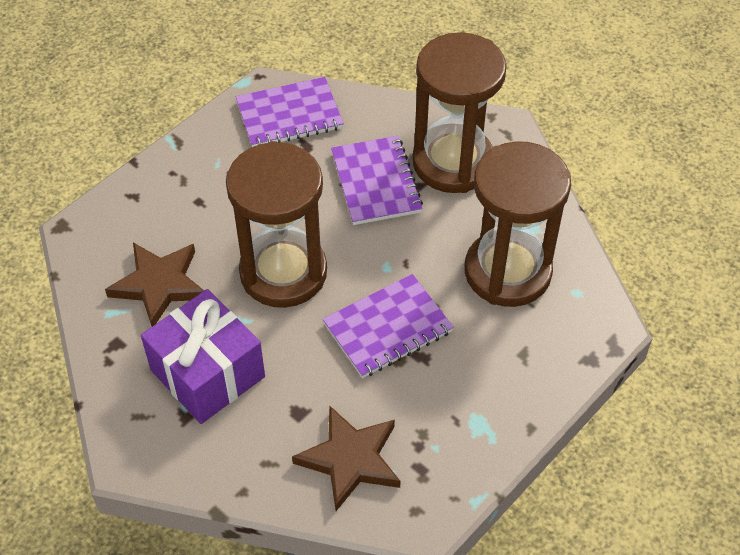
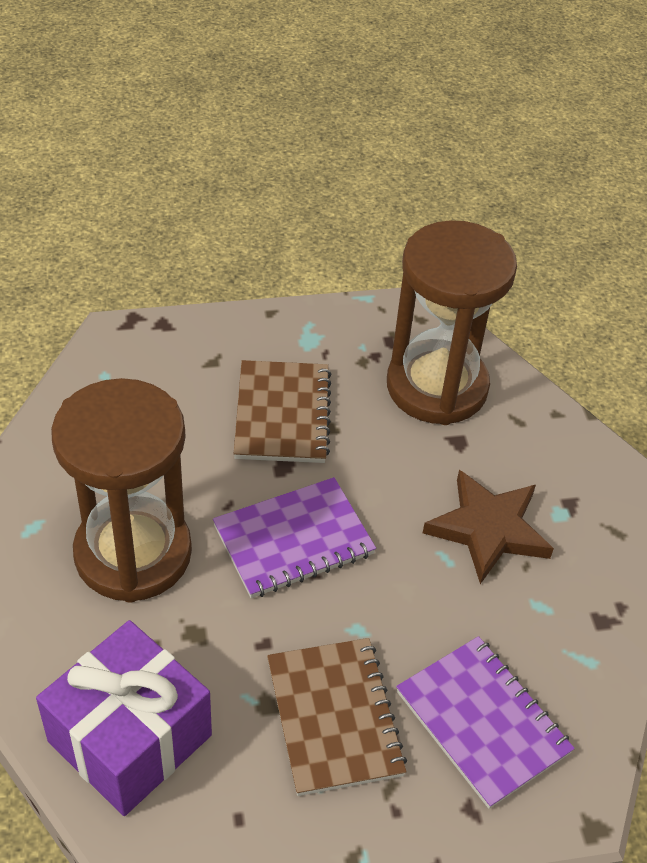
brown hourglass: 3 -> 2
brown notebook: 0 -> 2
brown star: 2 -> 1
purple notebook: 3 -> 2

